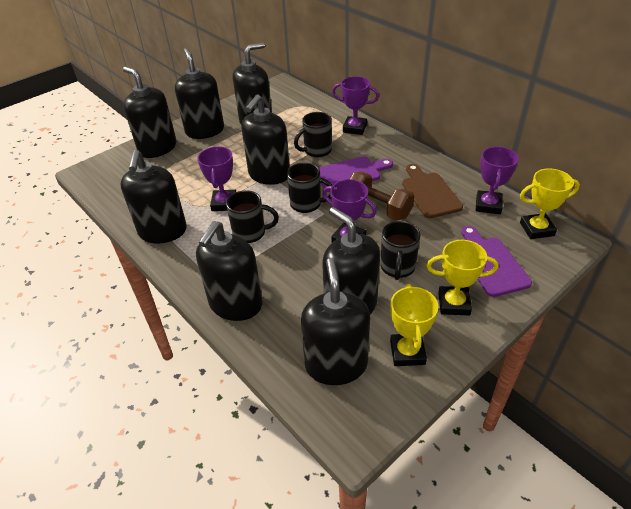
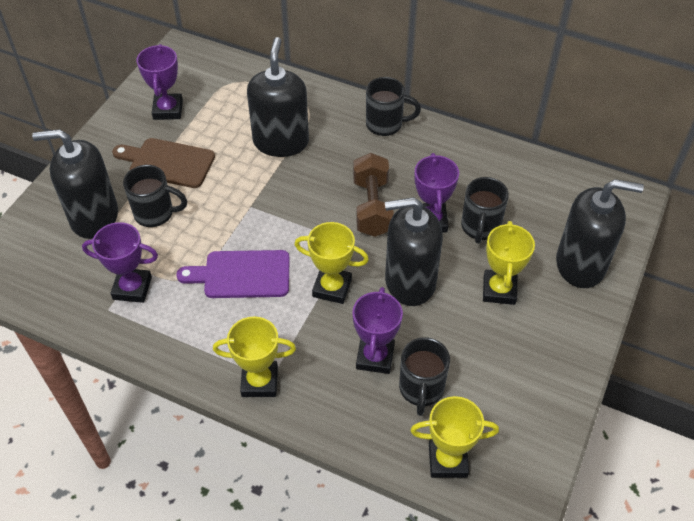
black soap dispenser: 8 -> 4
purple cutting board: 2 -> 1
yellow trophy: 3 -> 4

